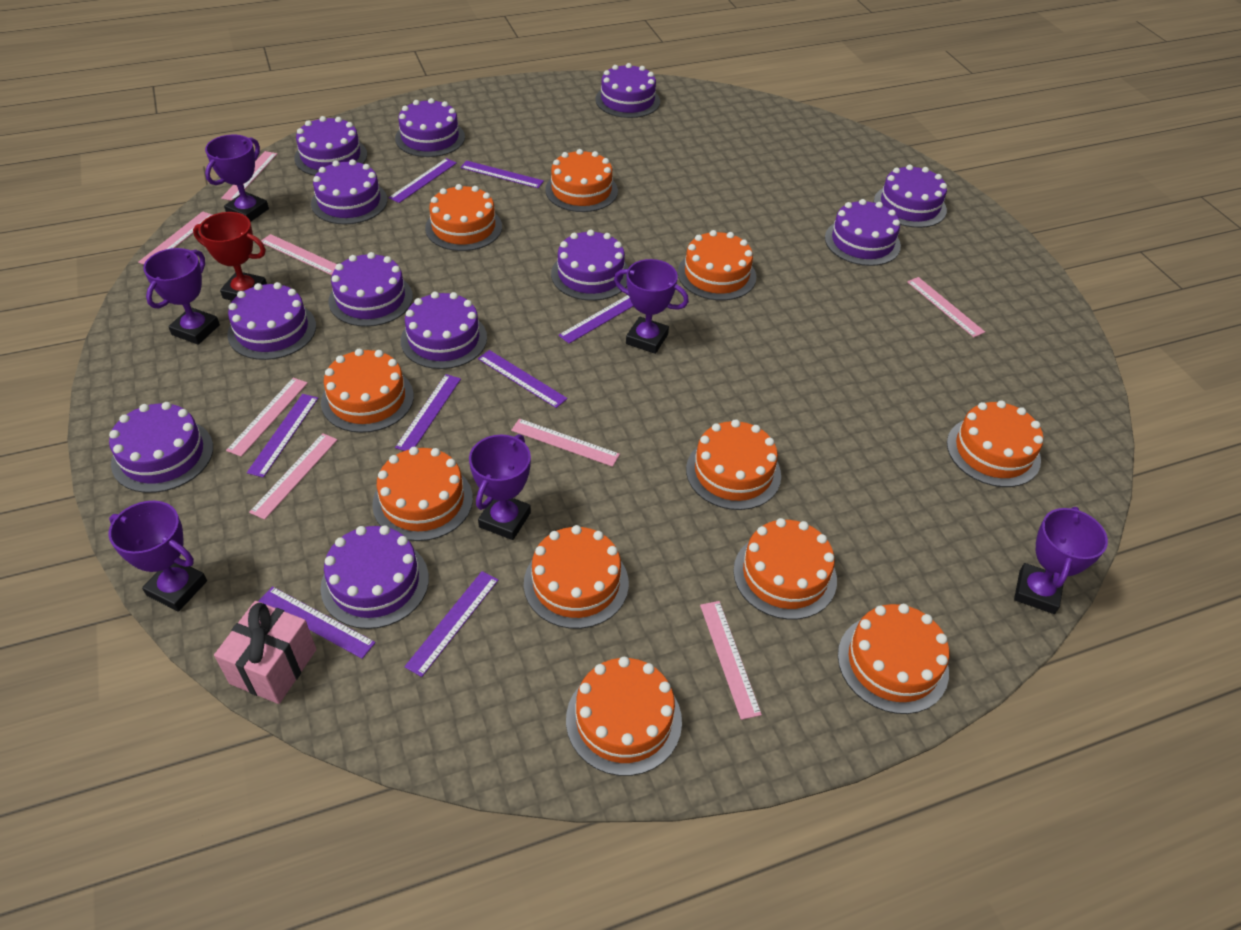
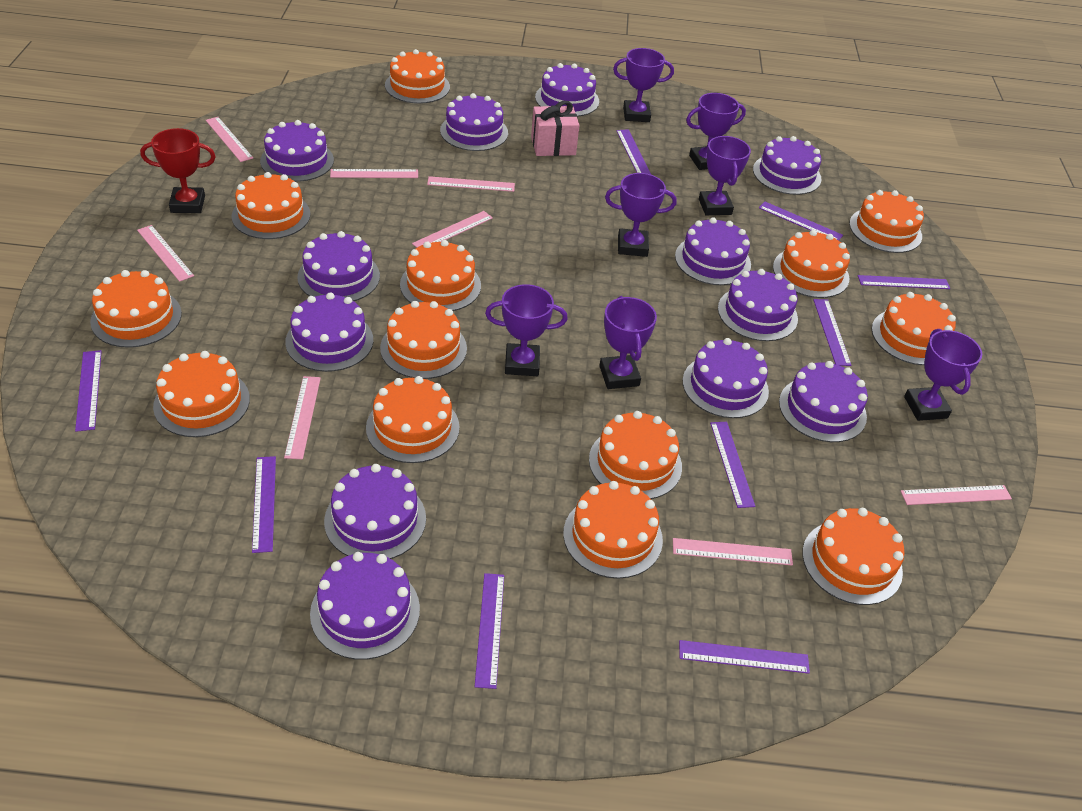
orange cake: 11 -> 13
purple ruler: 8 -> 9
purple trophy: 6 -> 7

